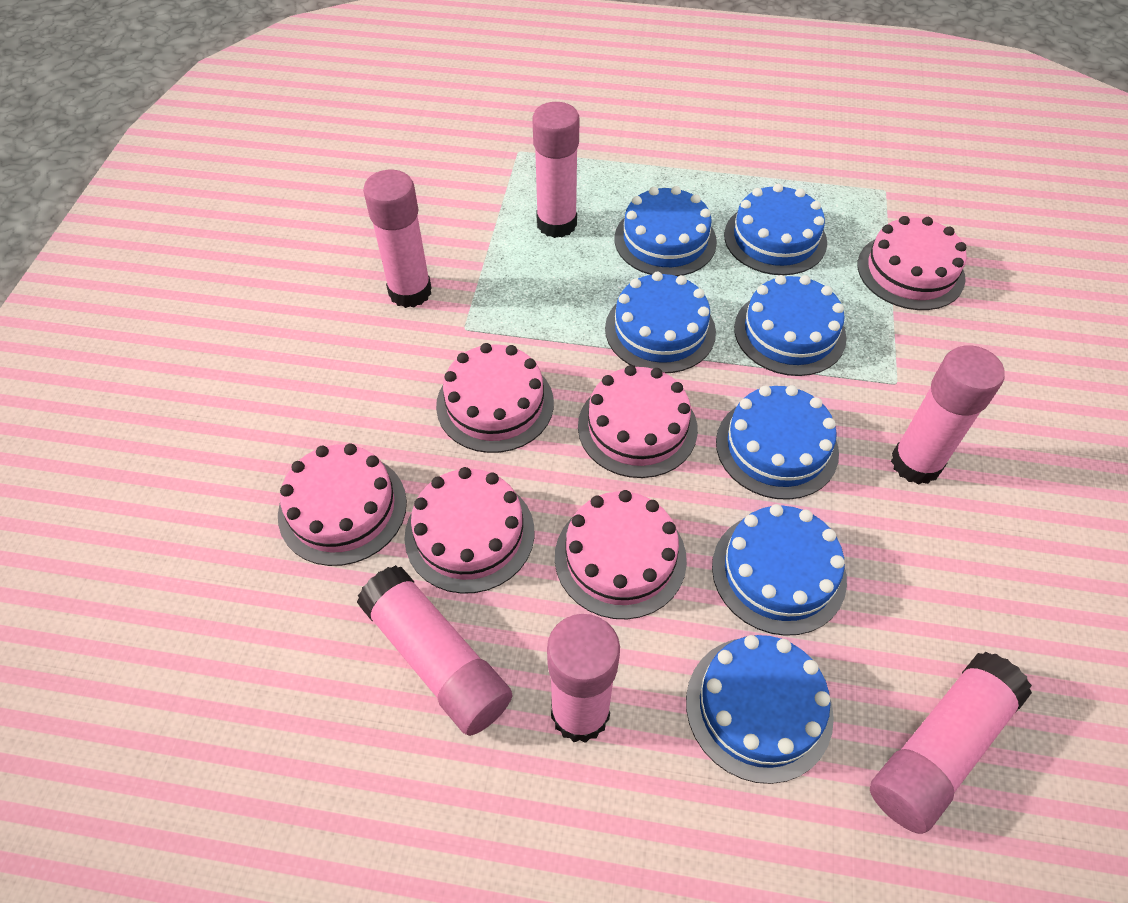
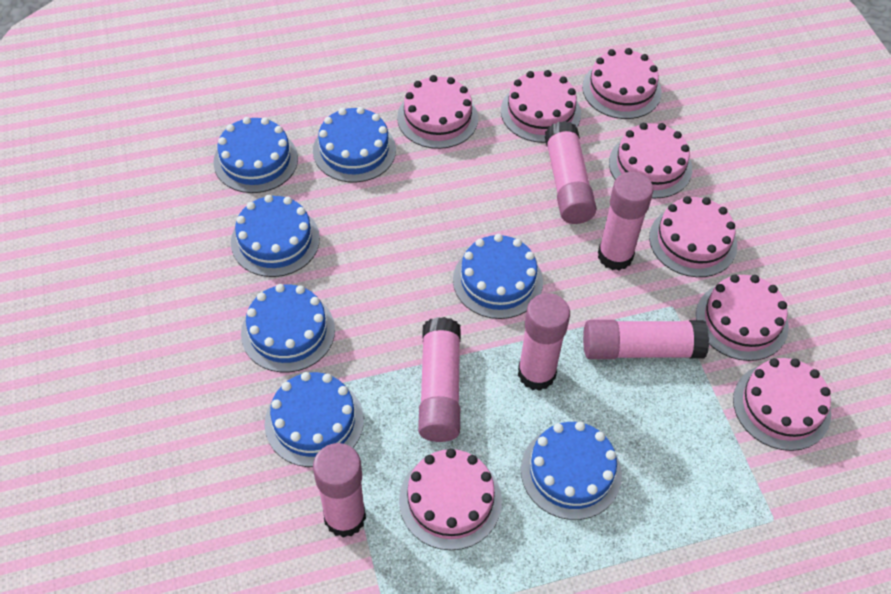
pink cake: 6 -> 8

